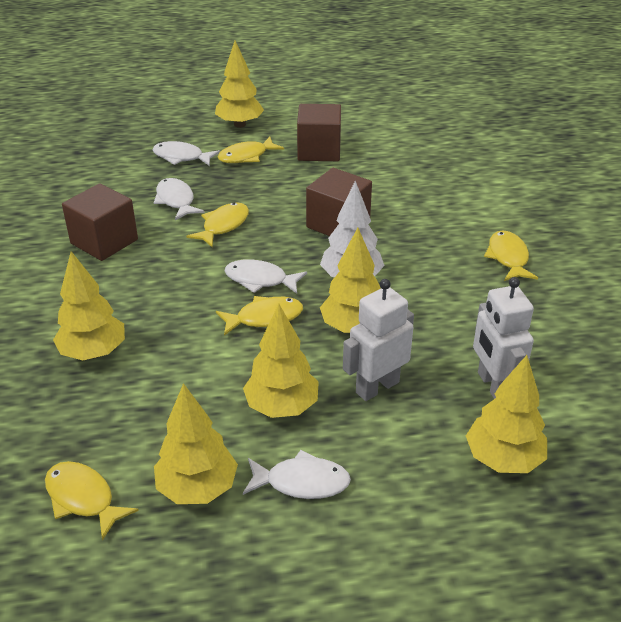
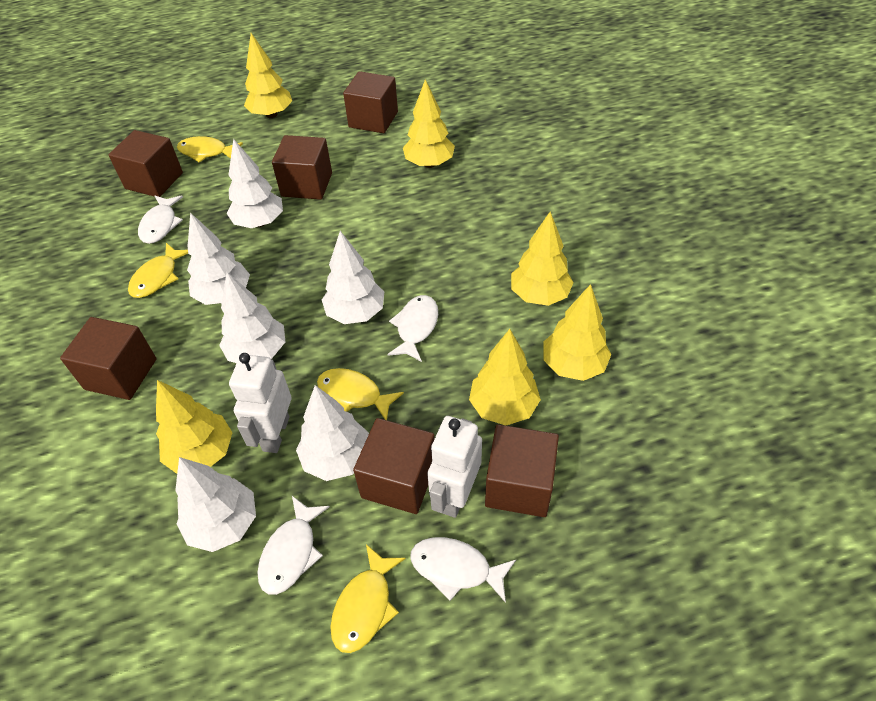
brown cube: 3 -> 6
white tree: 1 -> 6
yellow fish: 5 -> 4

